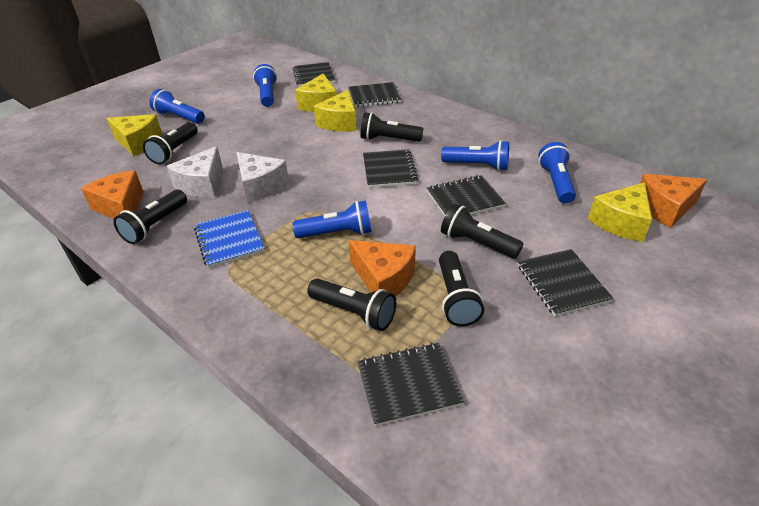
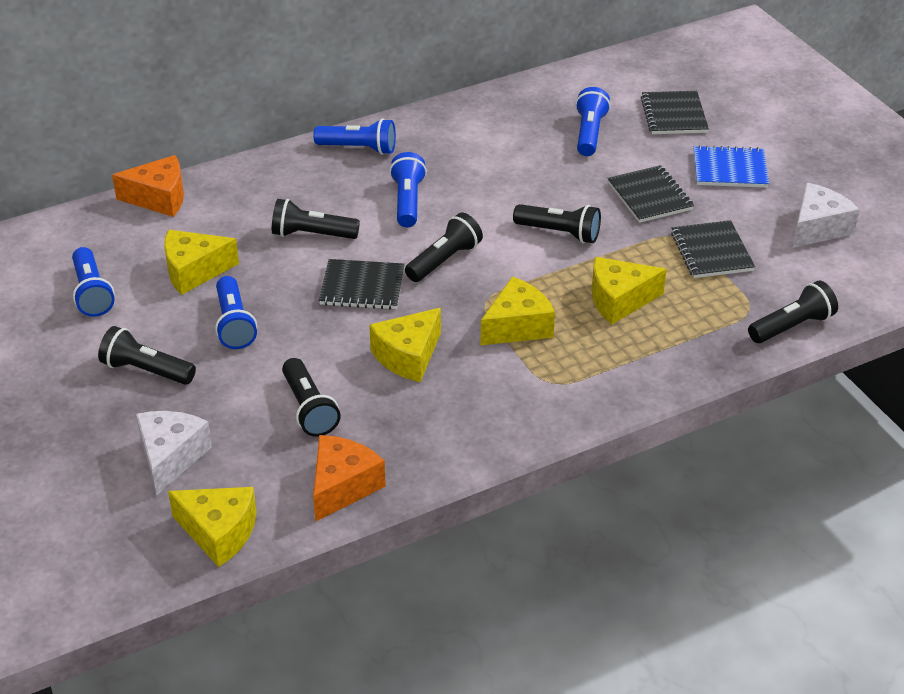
black notebook: 6 -> 4
orange cheese: 3 -> 2
yellow cheese: 4 -> 5

